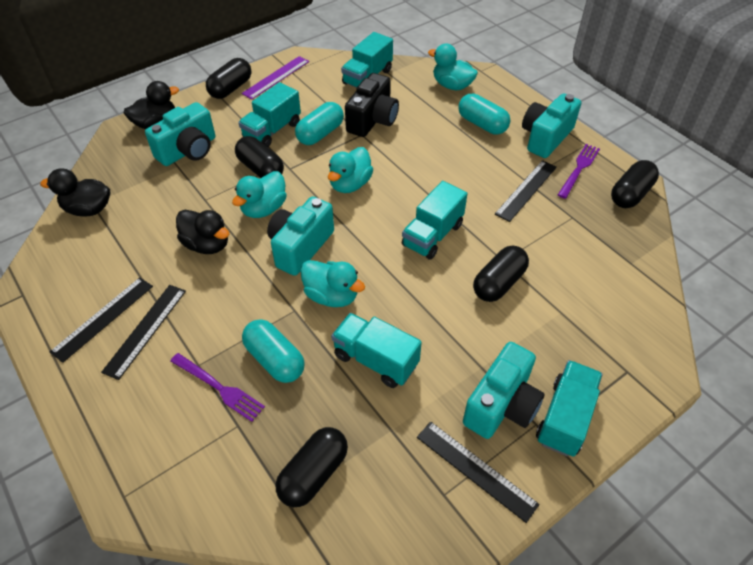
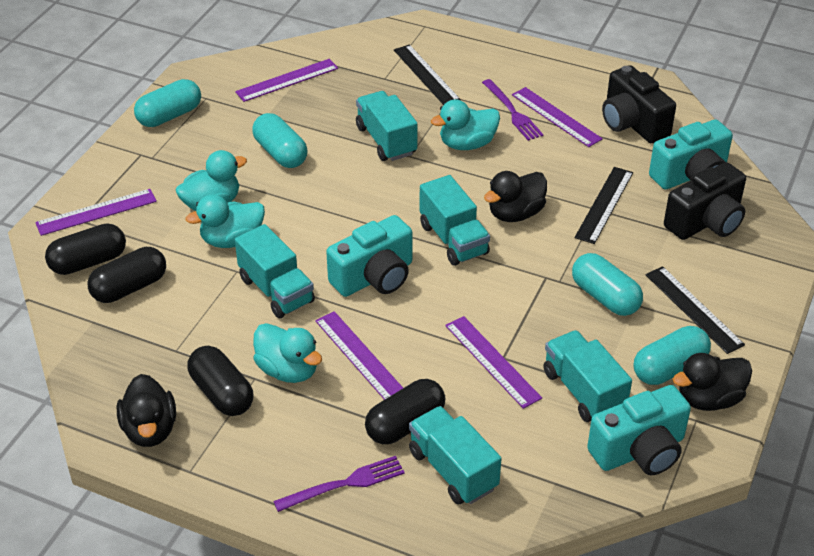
black camera: 1 -> 2
black capsule: 5 -> 4
black ruler: 4 -> 3
purple ruler: 1 -> 5
turquoise camera: 4 -> 3
turquoise capsule: 3 -> 4

